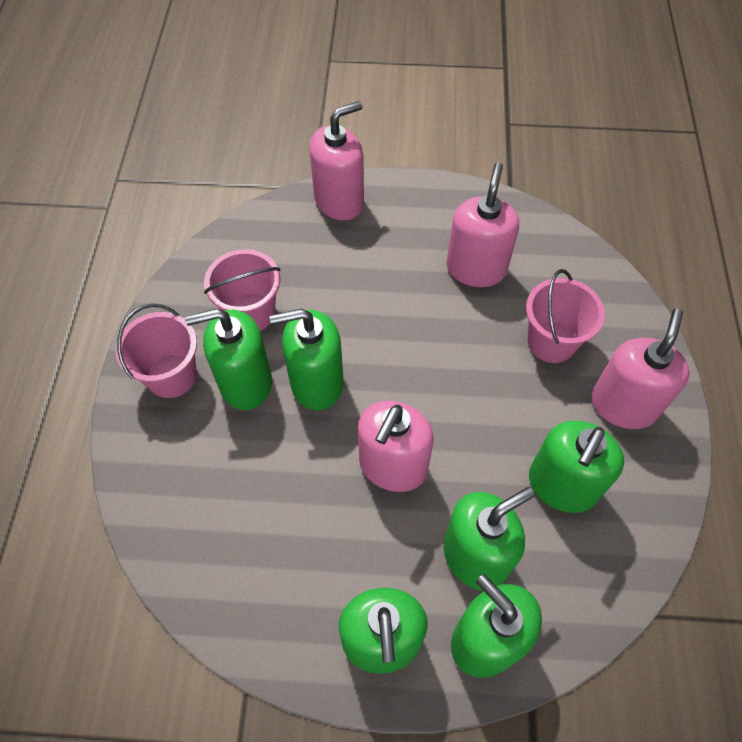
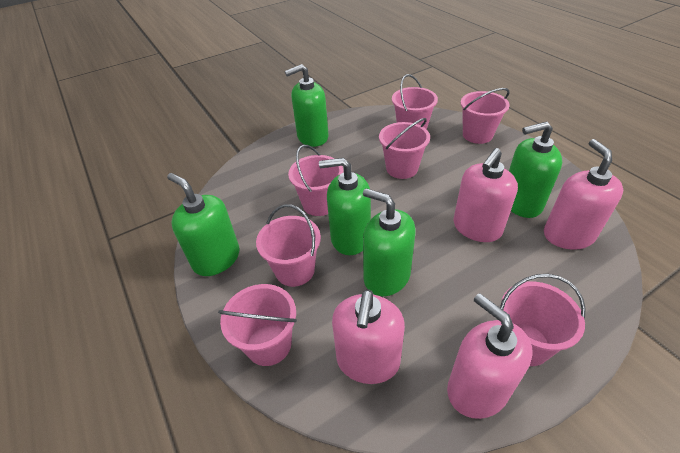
green soap dispenser: 6 -> 5
pink bucket: 3 -> 7

